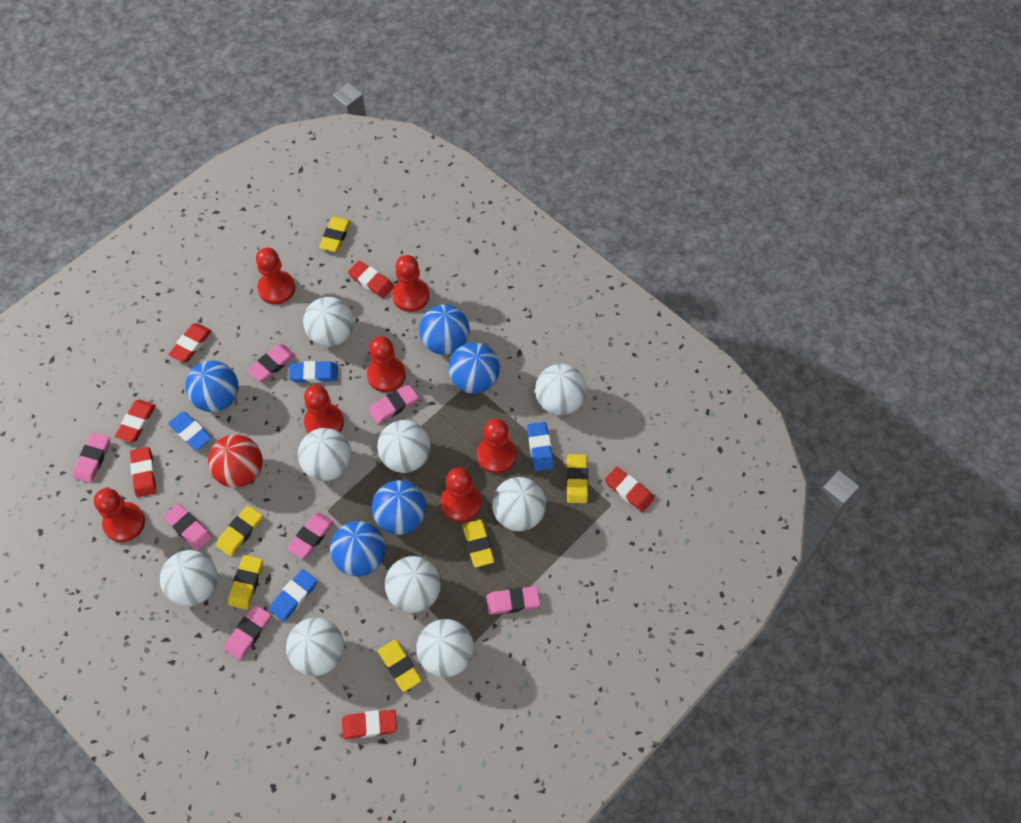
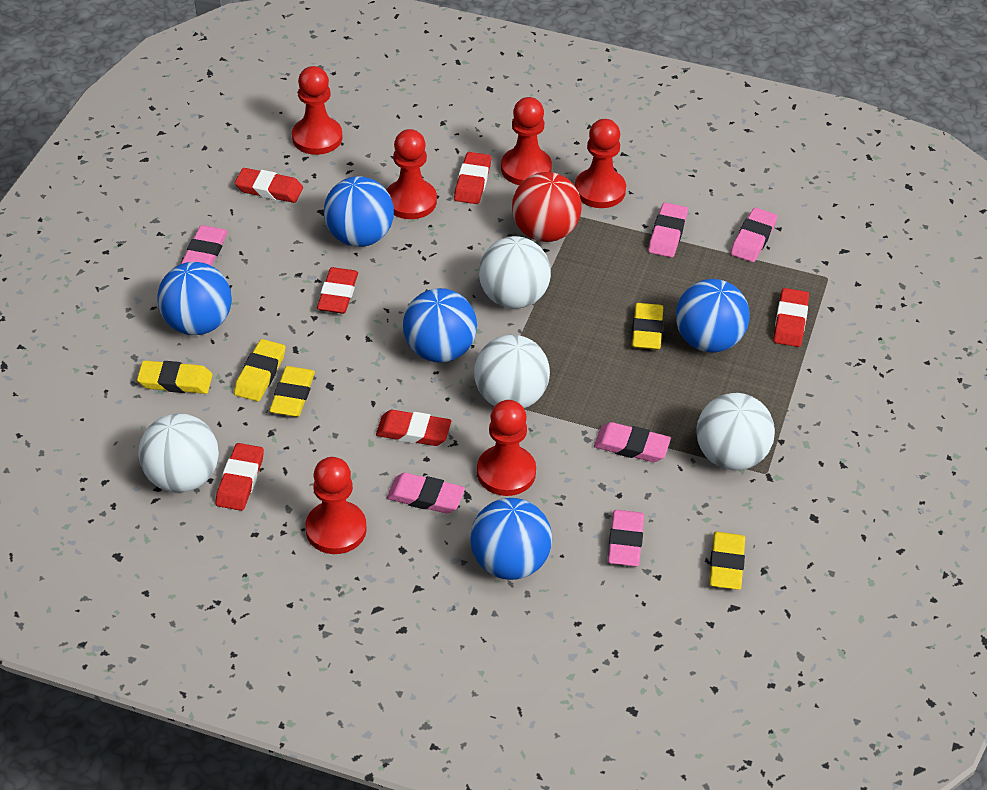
blue eraser: 4 -> 0
pink eraser: 7 -> 6
red pawn: 7 -> 6
white ball: 9 -> 4
yellow eraser: 6 -> 5

